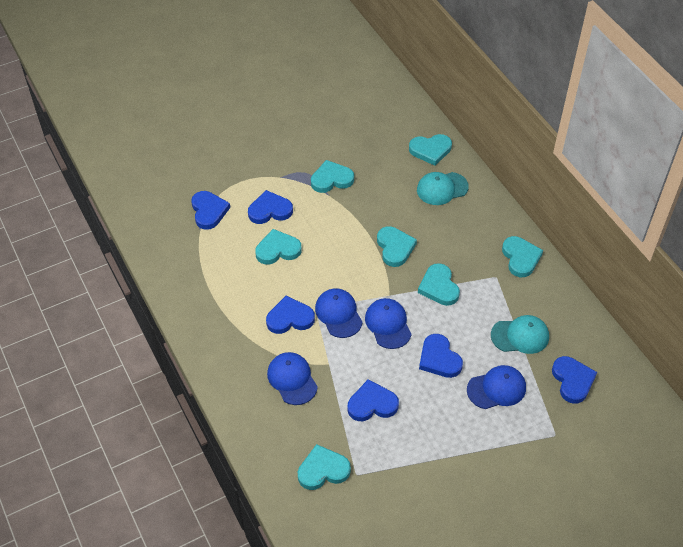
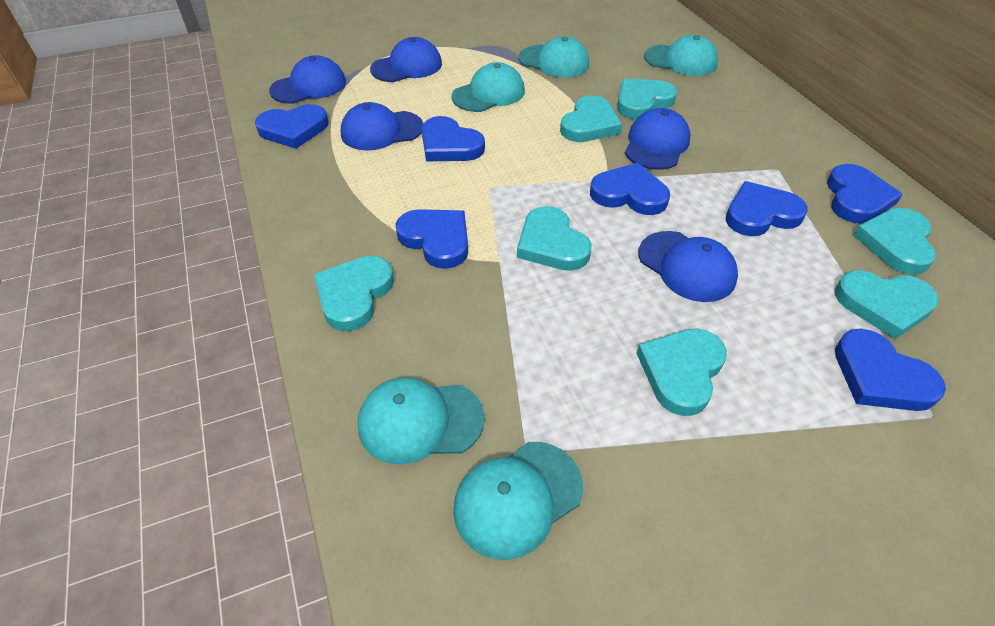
blue cap: 4 -> 5
blue heart: 6 -> 7
turquoise cap: 2 -> 5

